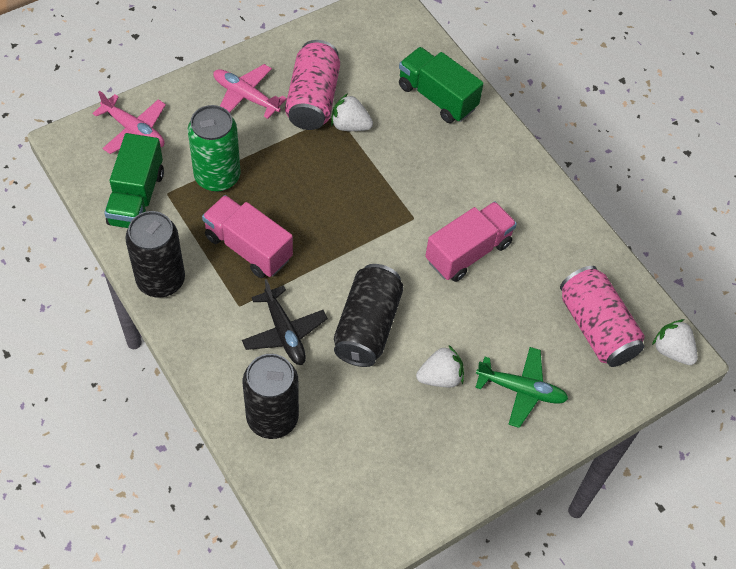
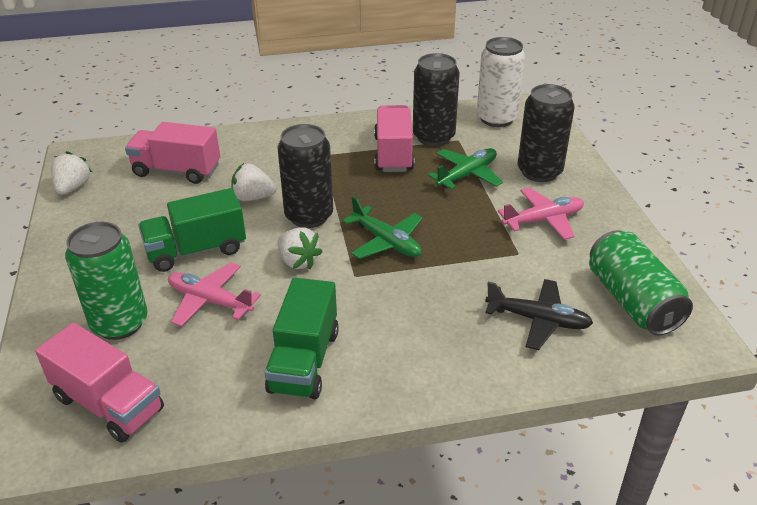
green can: 1 -> 2
green plane: 1 -> 2
pink can: 2 -> 0
pink truck: 2 -> 3
white can: 0 -> 1

